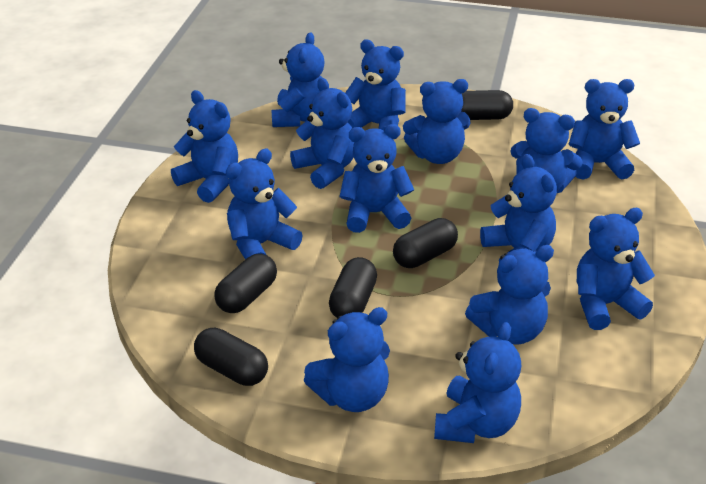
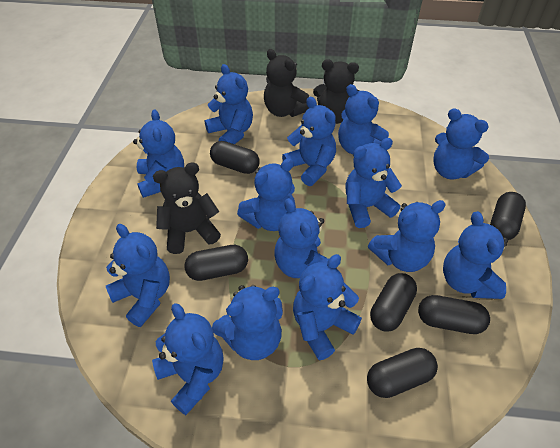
black capsule: 5 -> 6
black teddy bear: 0 -> 3

